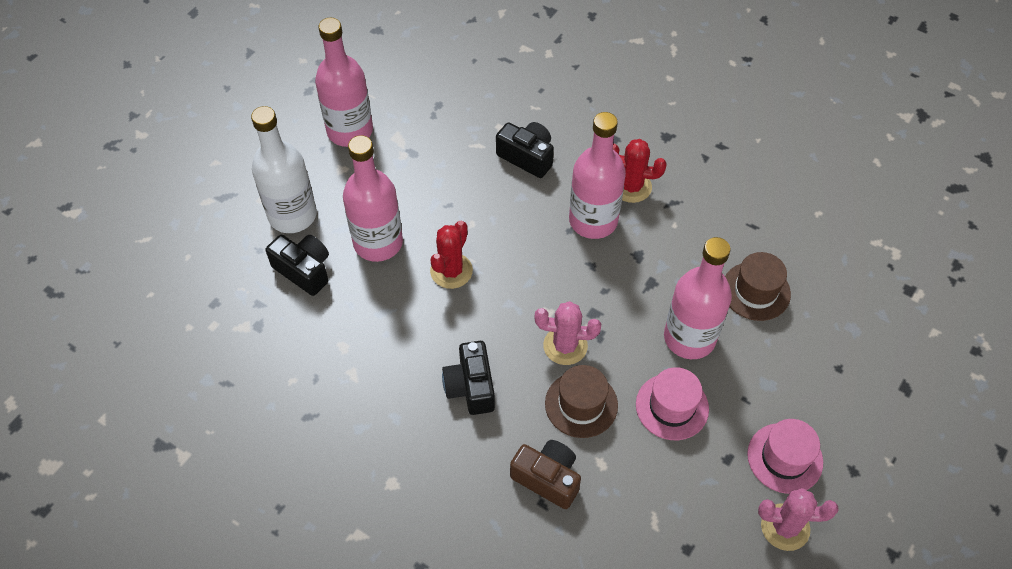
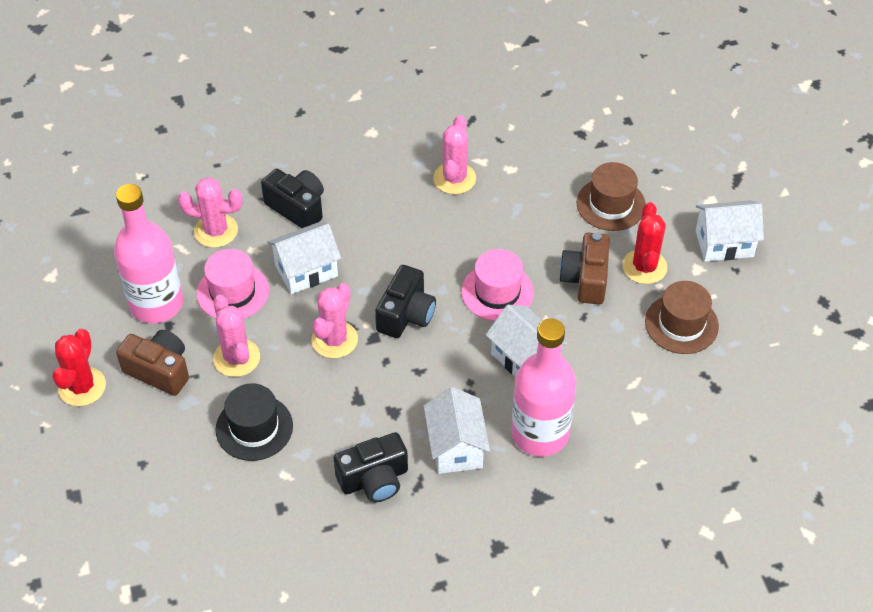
black hat: 0 -> 1
brown camera: 1 -> 2
pink bottle: 4 -> 2
pink cactus: 2 -> 4
white bottle: 1 -> 0
white house: 0 -> 4

